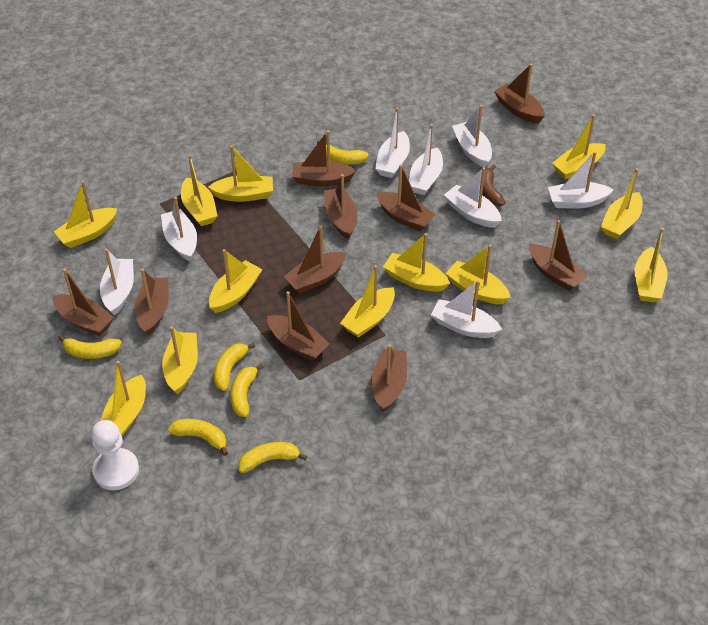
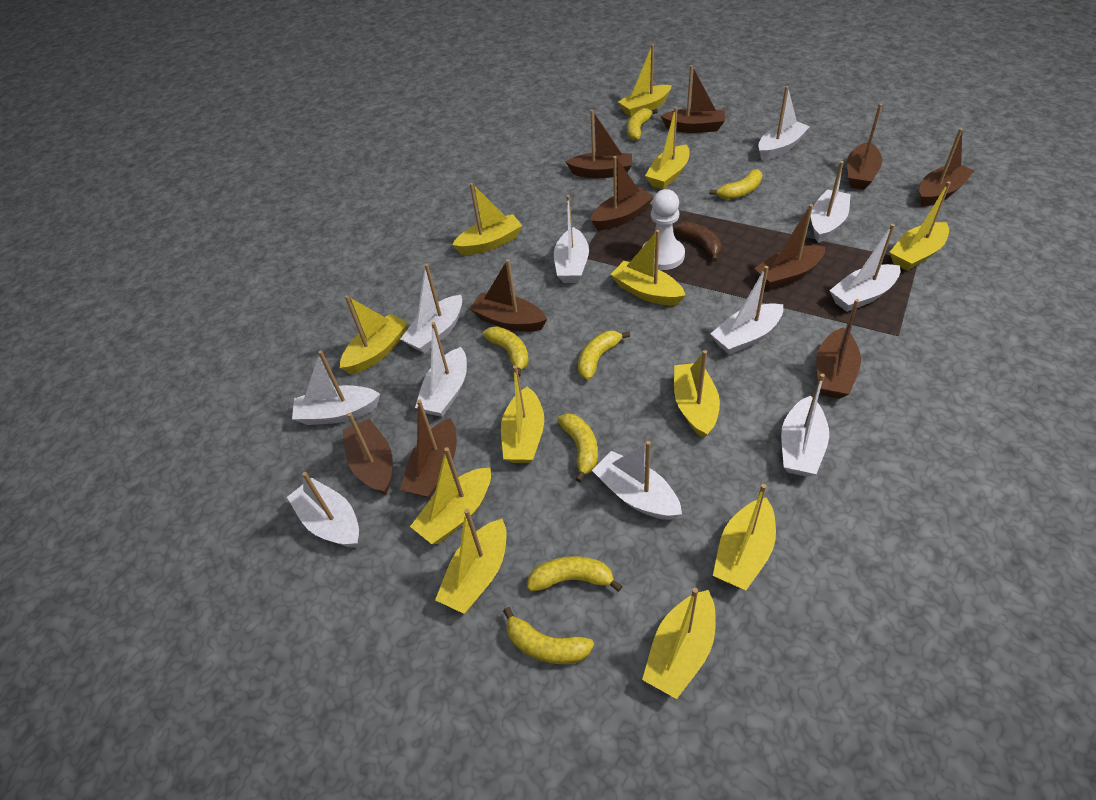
white boat: 8 -> 11
yellow banana: 6 -> 7

